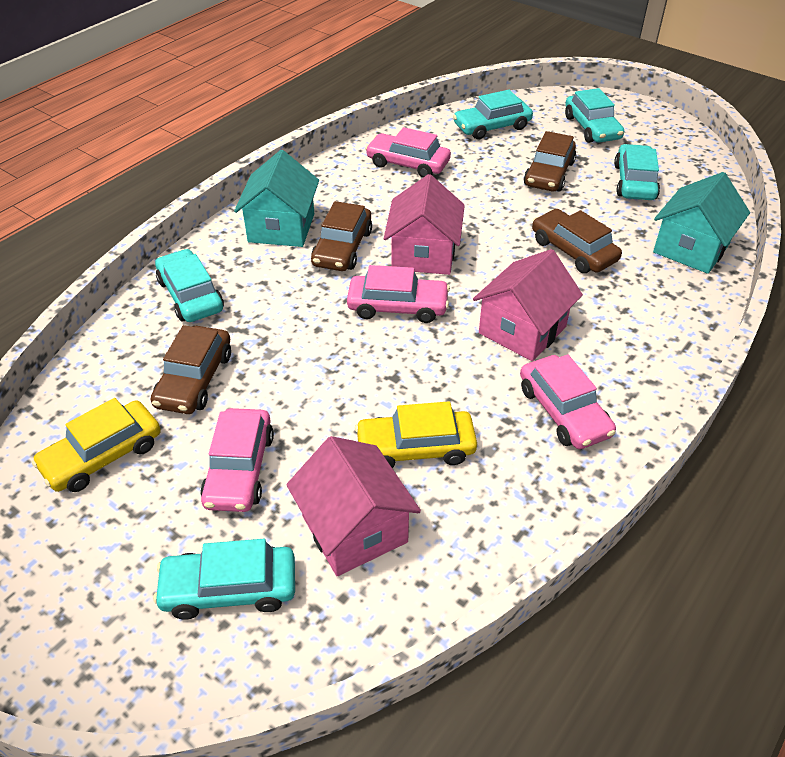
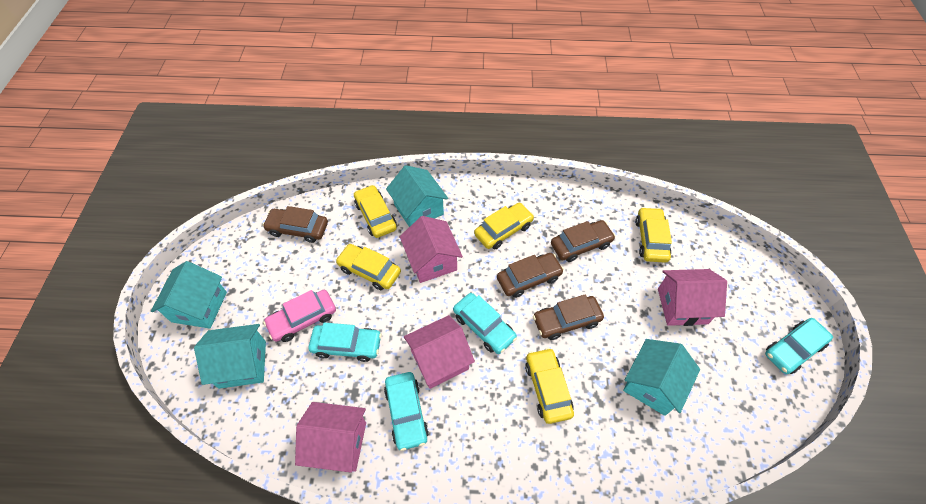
pink car: 4 -> 1
pink house: 3 -> 4
turquoise car: 5 -> 4
turquoise house: 2 -> 4
yellow car: 2 -> 5

